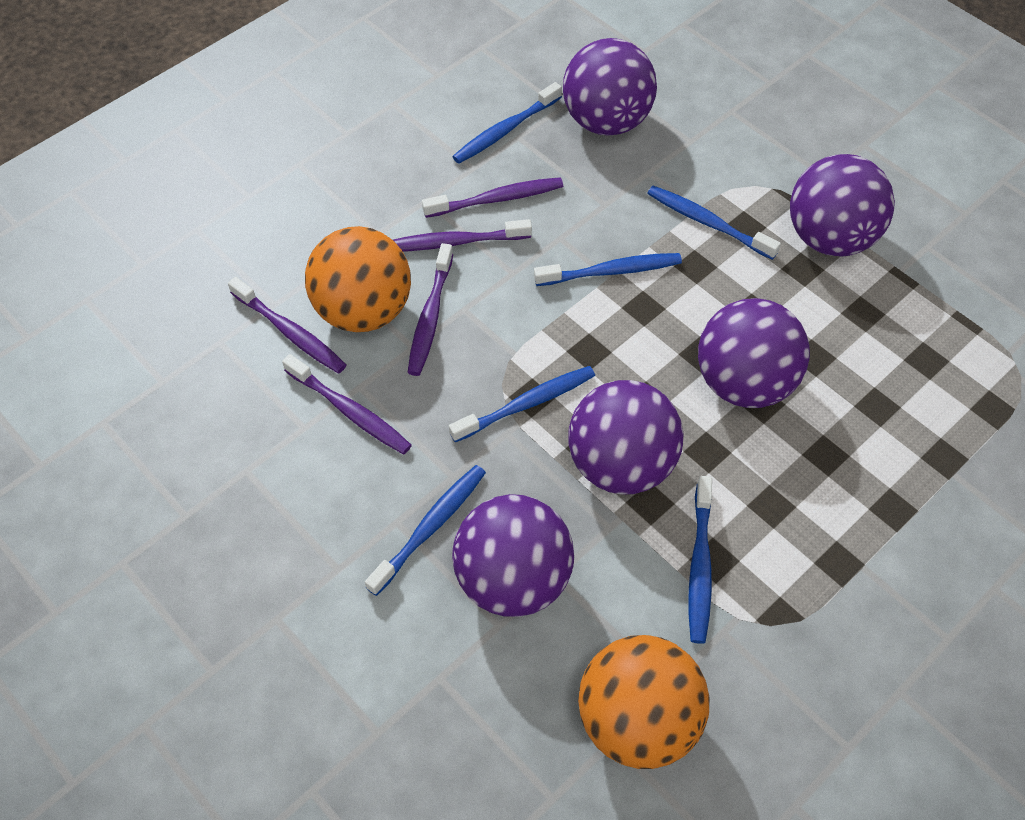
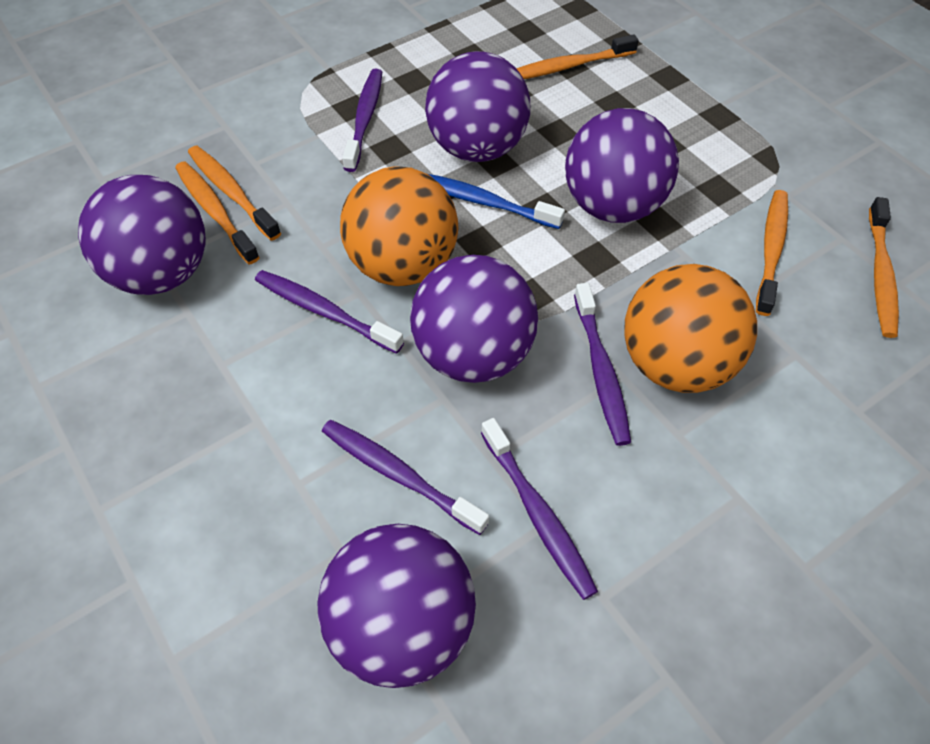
blue toothbrush: 6 -> 1
orange toothbrush: 0 -> 5

